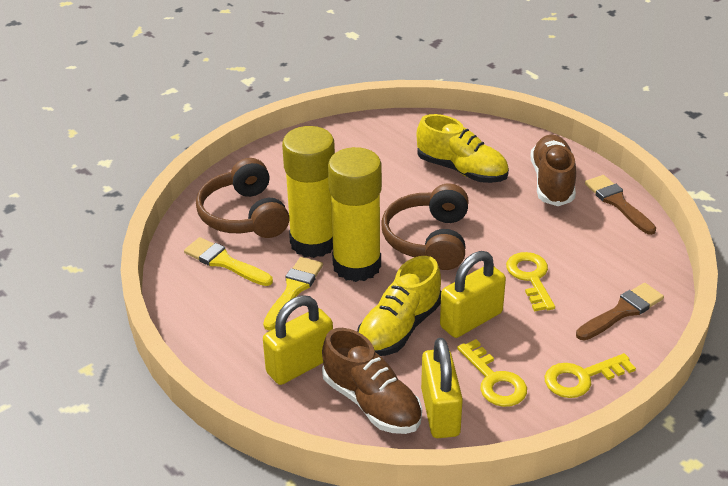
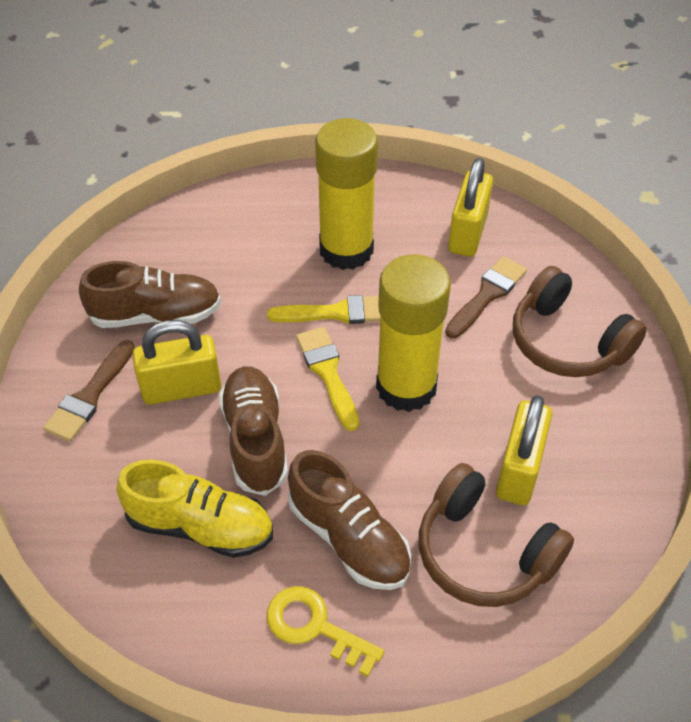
brown shoe: 2 -> 3
yellow key: 3 -> 1
yellow shoe: 2 -> 1

